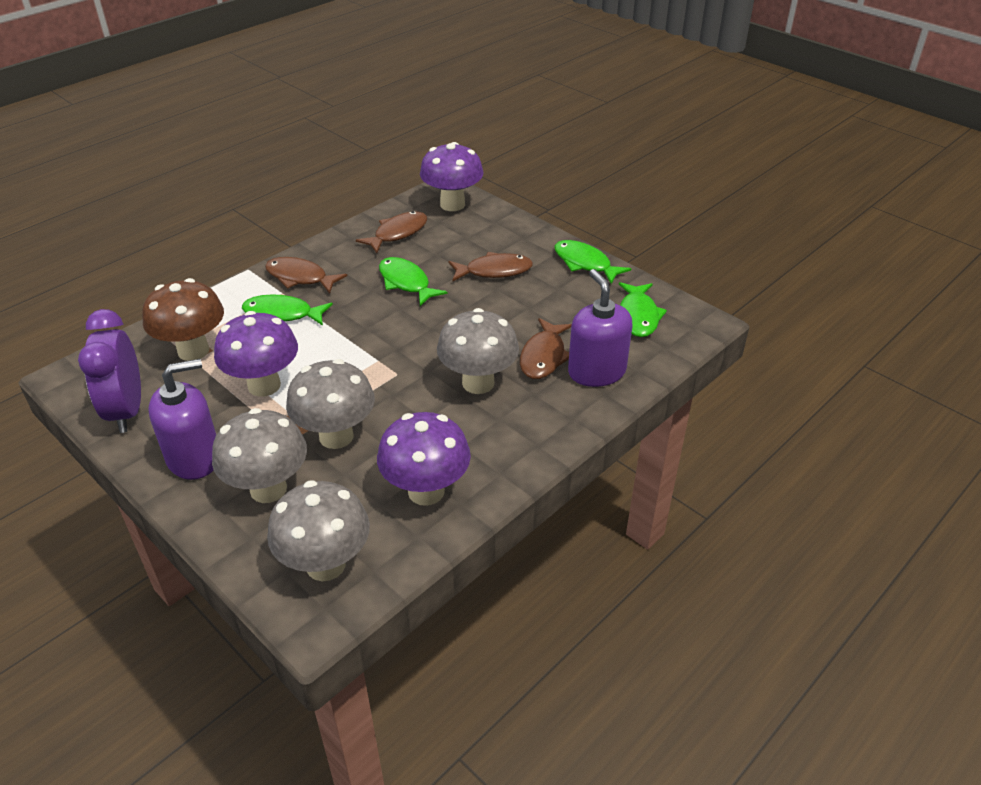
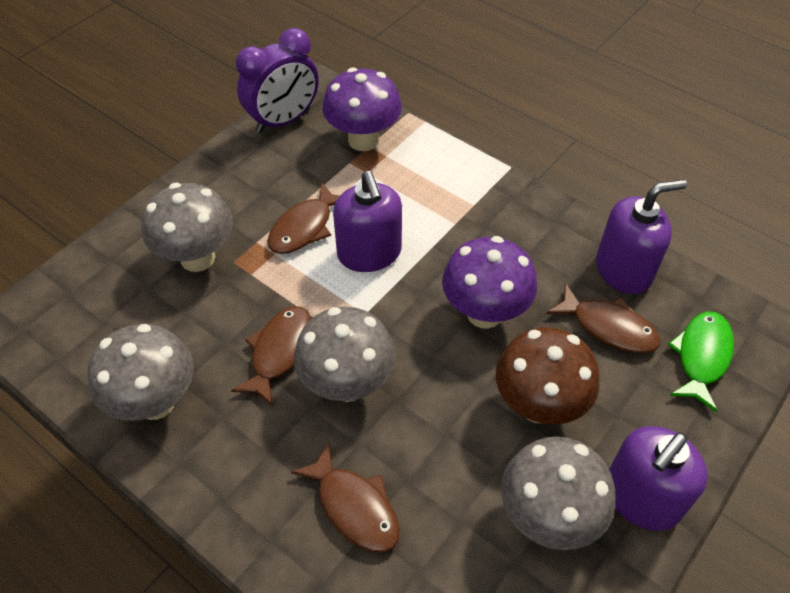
green fish: 4 -> 1
purple mushroom: 3 -> 2
purple soap dispenser: 2 -> 3

